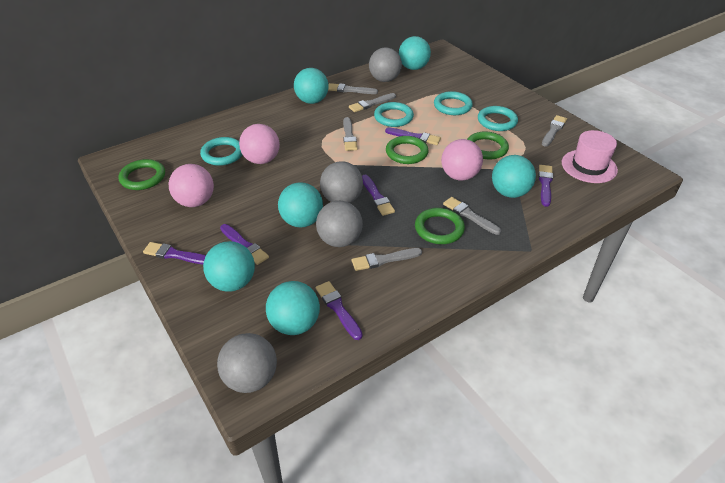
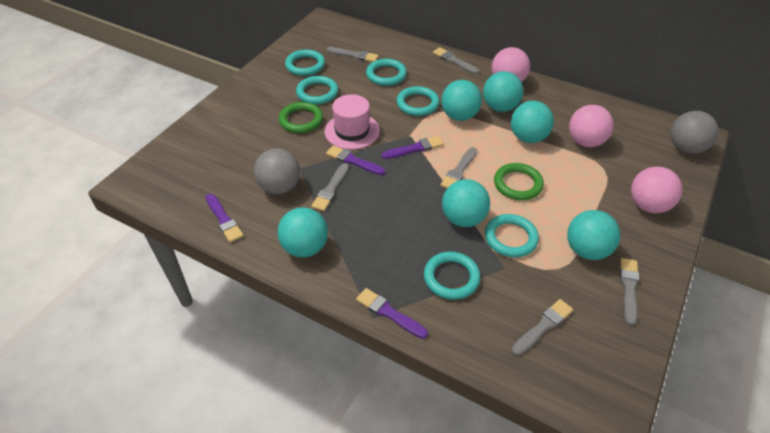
green ring: 4 -> 2
grey ball: 4 -> 2
purple brush: 6 -> 4
turquoise ring: 4 -> 6

